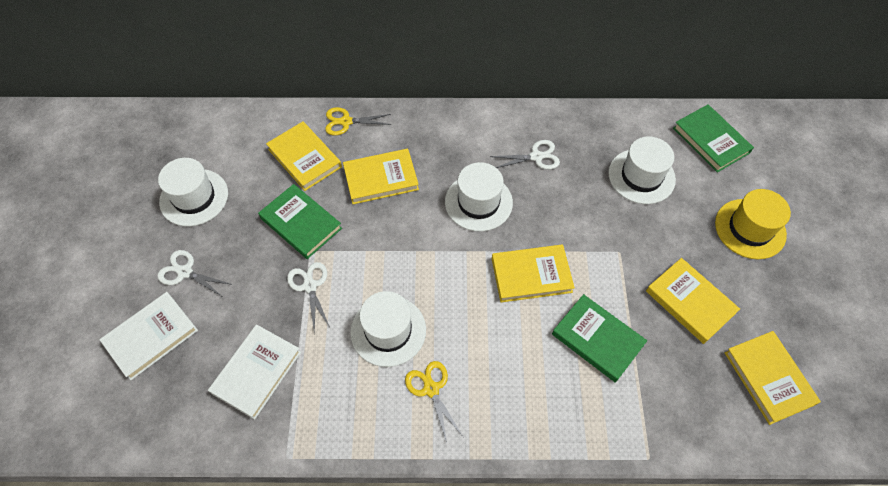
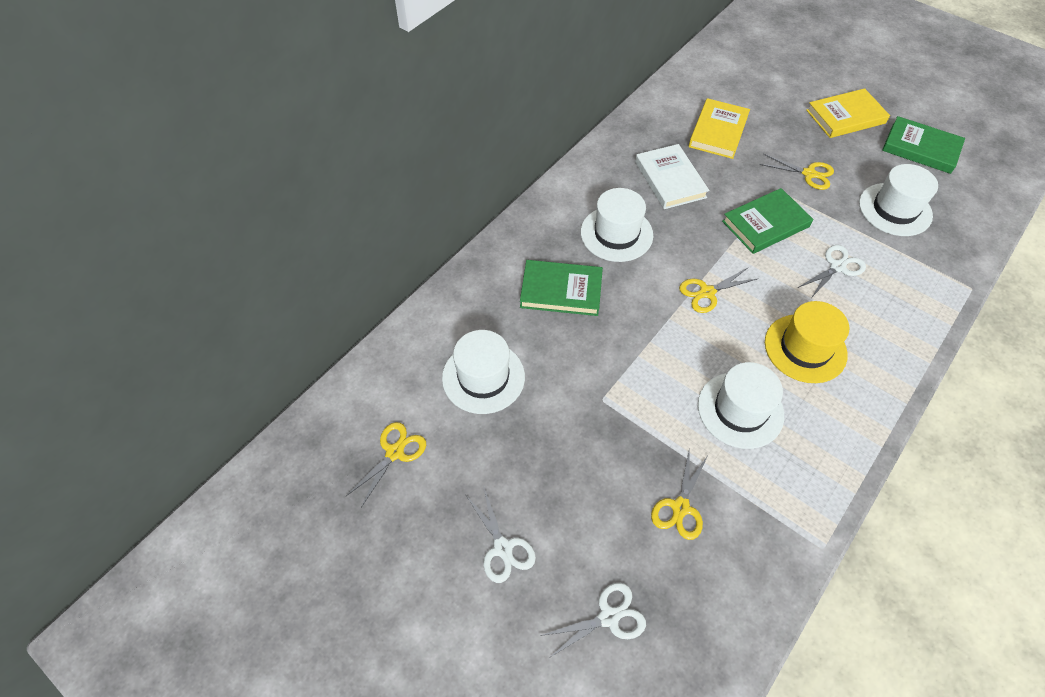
white book: 2 -> 1
yellow book: 5 -> 2
yellow scissors: 2 -> 4

